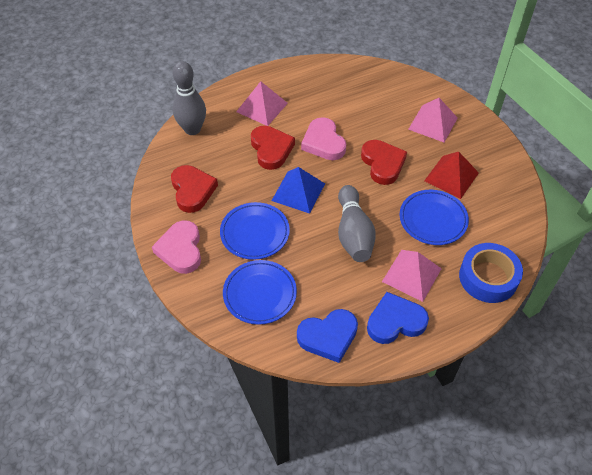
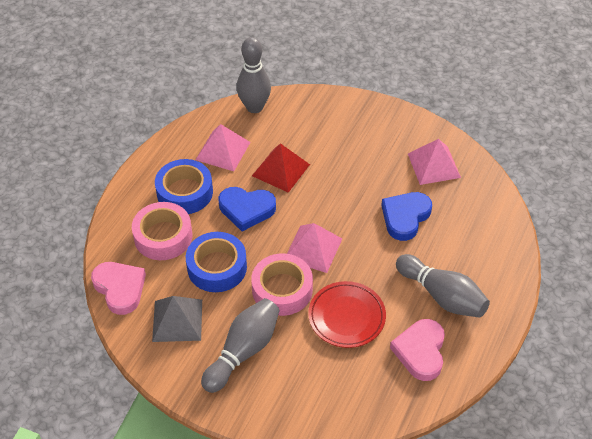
blue plate: 3 -> 0
blue pyramid: 1 -> 0
blue tape: 1 -> 2
grey bowling pin: 2 -> 3
grey pyramid: 0 -> 1
pink tape: 0 -> 2
red heart: 3 -> 0
red plate: 0 -> 1

